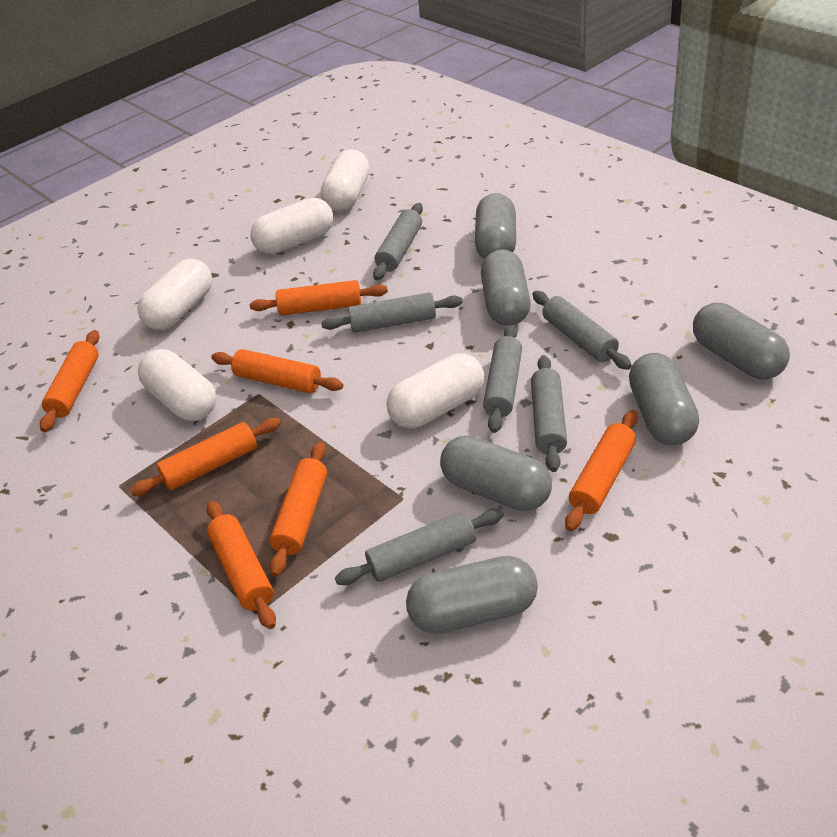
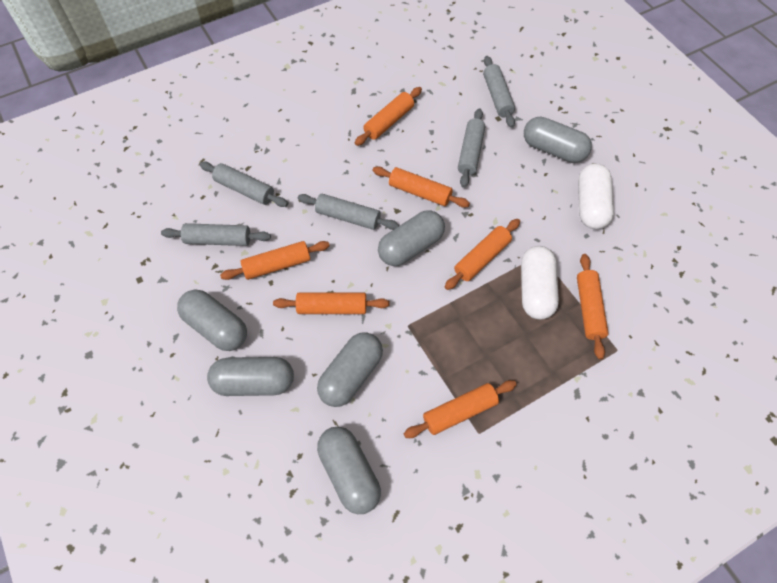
grey rolling pin: 6 -> 5
white capsule: 5 -> 2

